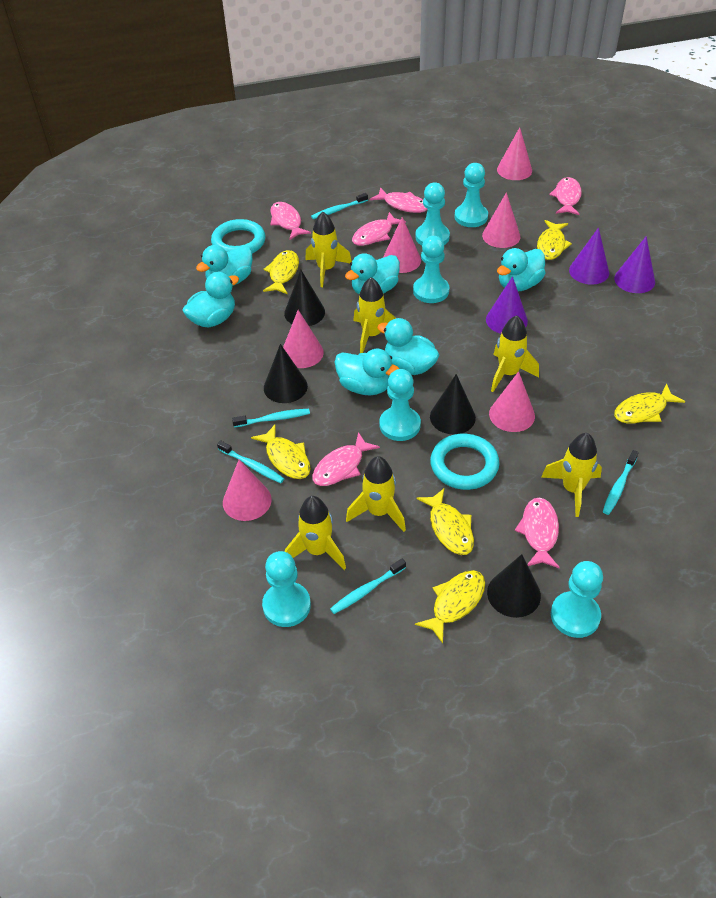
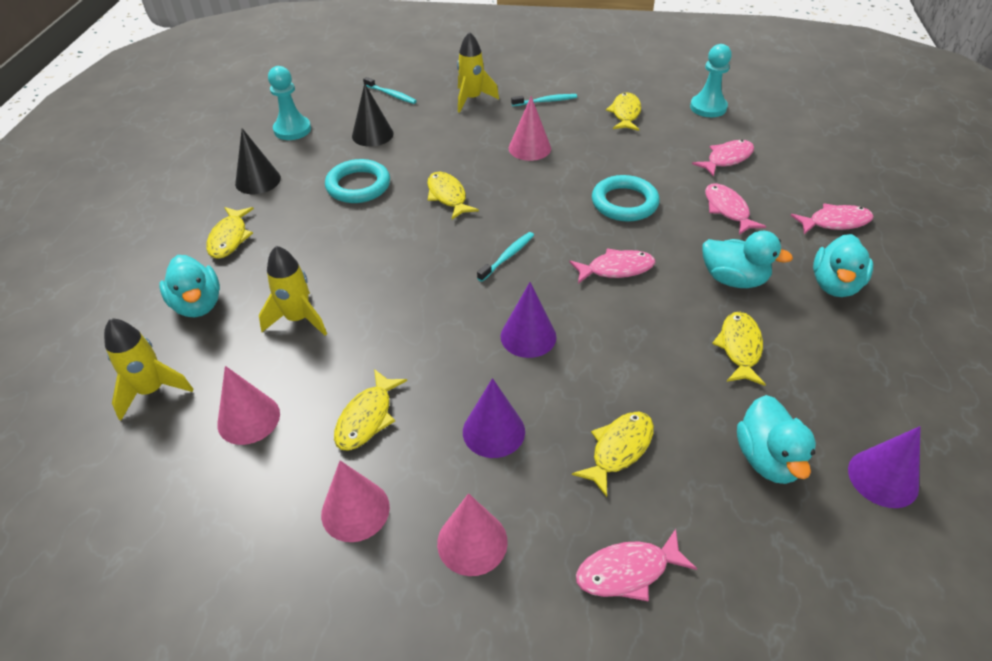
black cone: 4 -> 2
pink cone: 6 -> 4
pink fish: 6 -> 5
turquoise duck: 6 -> 4
turquoise pawn: 6 -> 2
turquoise toothbrush: 5 -> 3
yellow rocket: 6 -> 3

